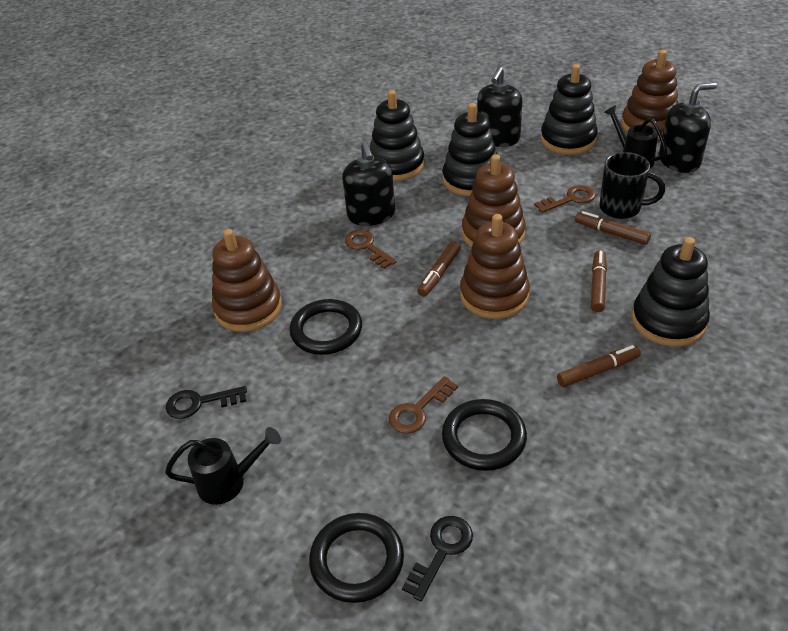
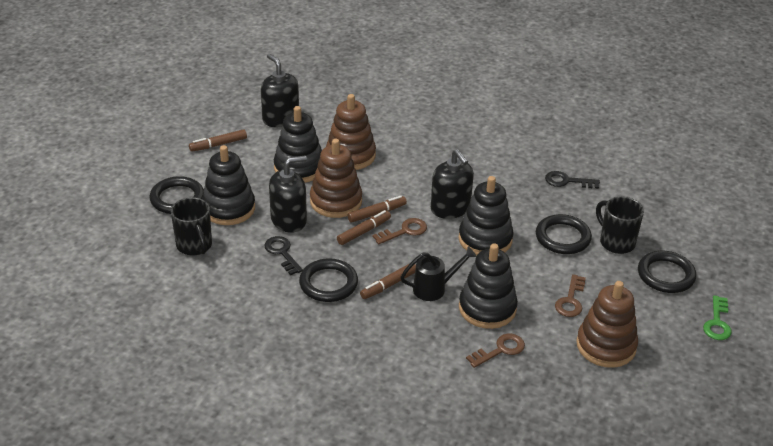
black mug: 1 -> 2
black ring: 3 -> 4
black watering can: 2 -> 1
brown stacking toy: 4 -> 3
green key: 0 -> 1

